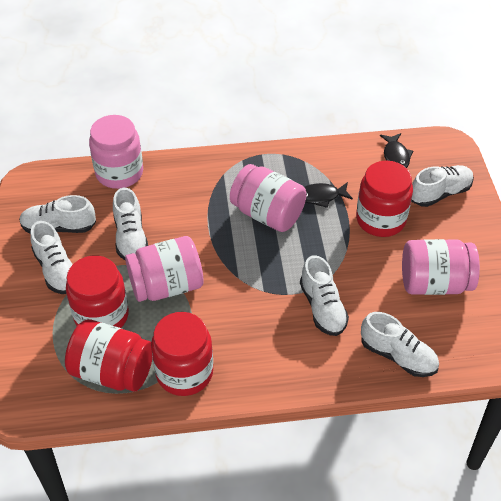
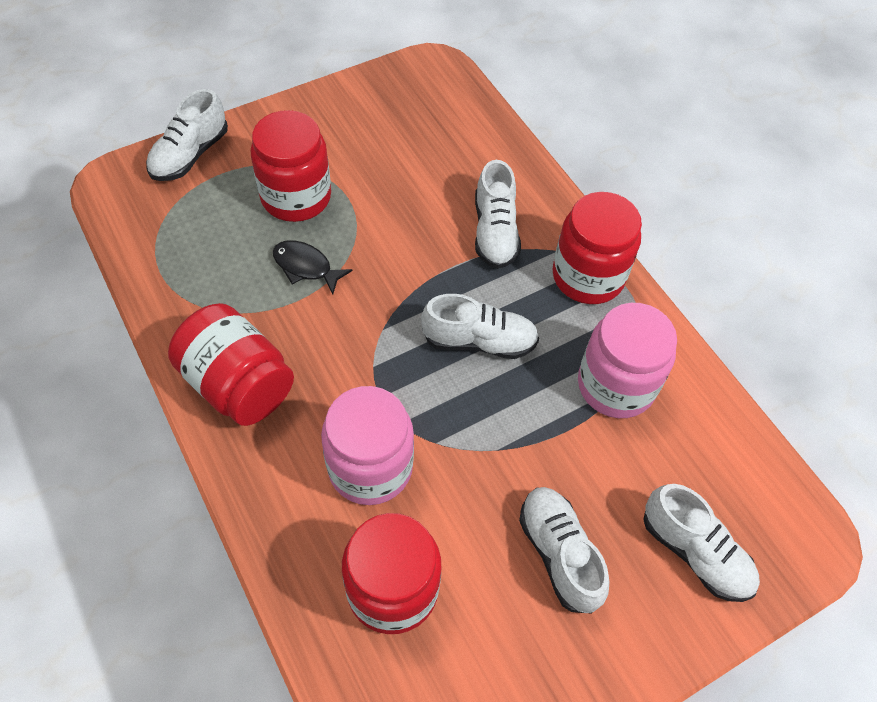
black fish: 2 -> 1
pink jar: 4 -> 2
white shoe: 6 -> 5

